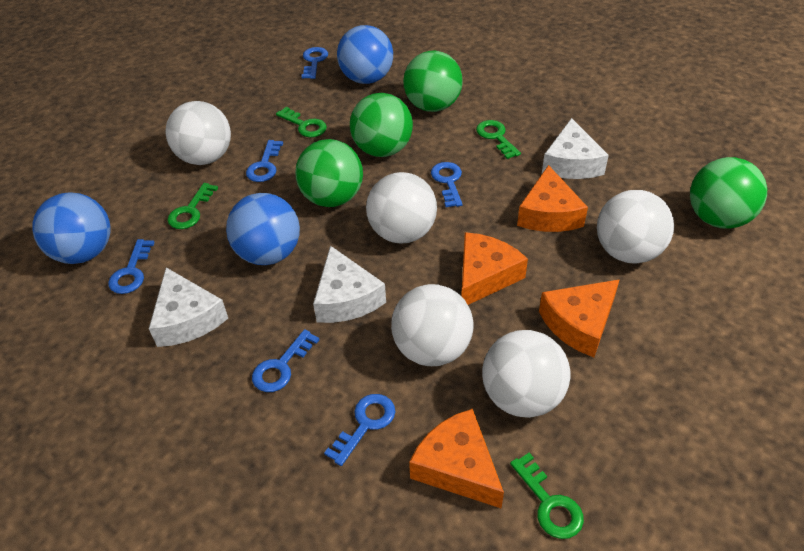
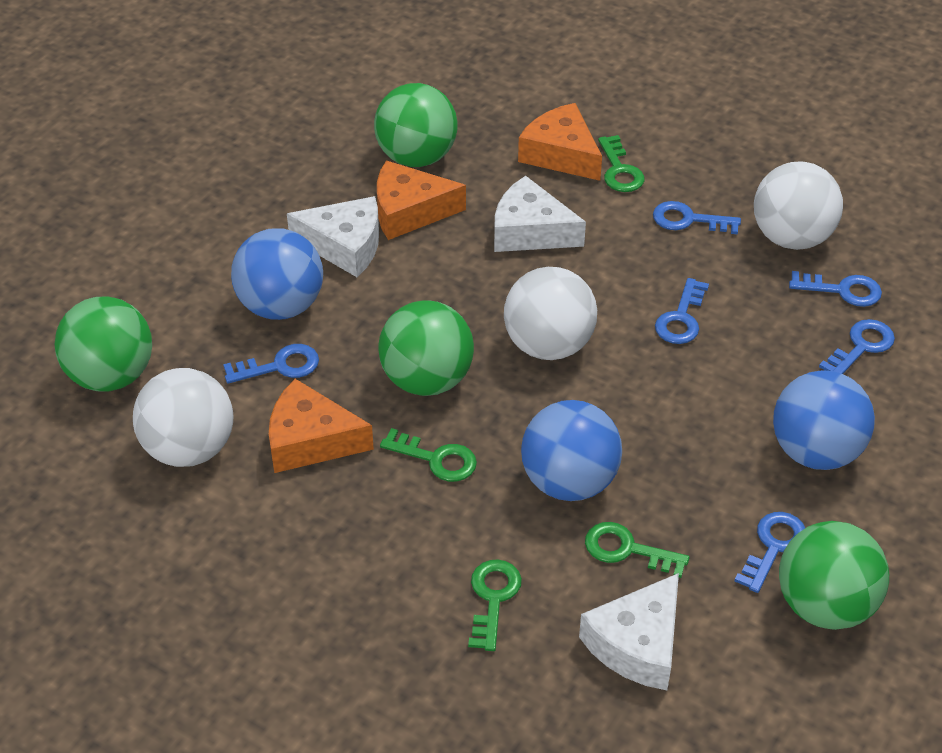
orange cheese: 4 -> 3
white ball: 5 -> 3

